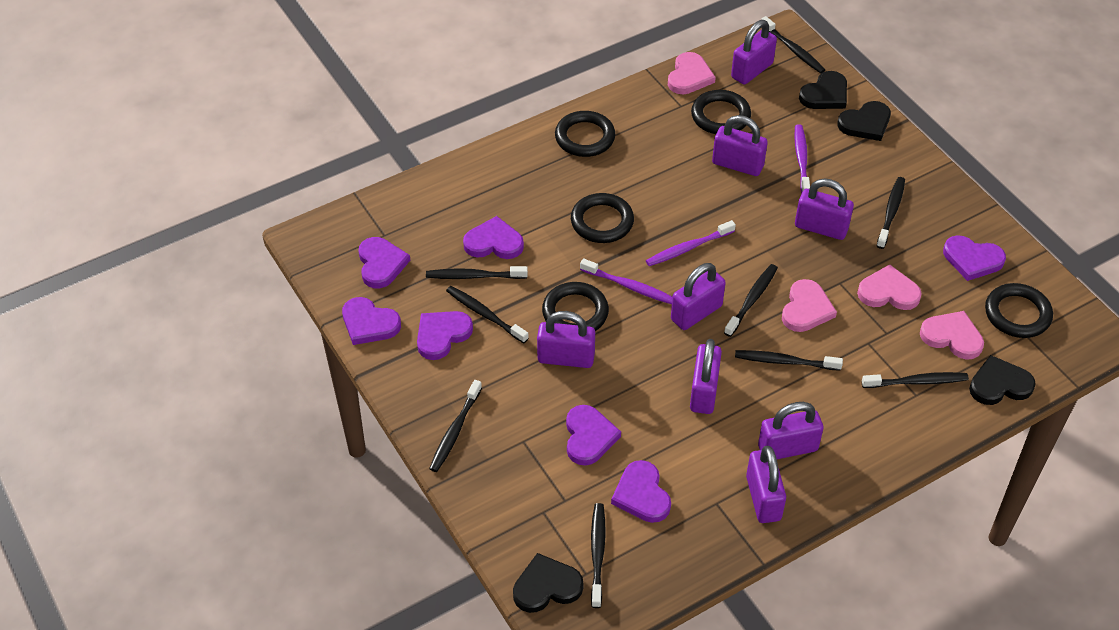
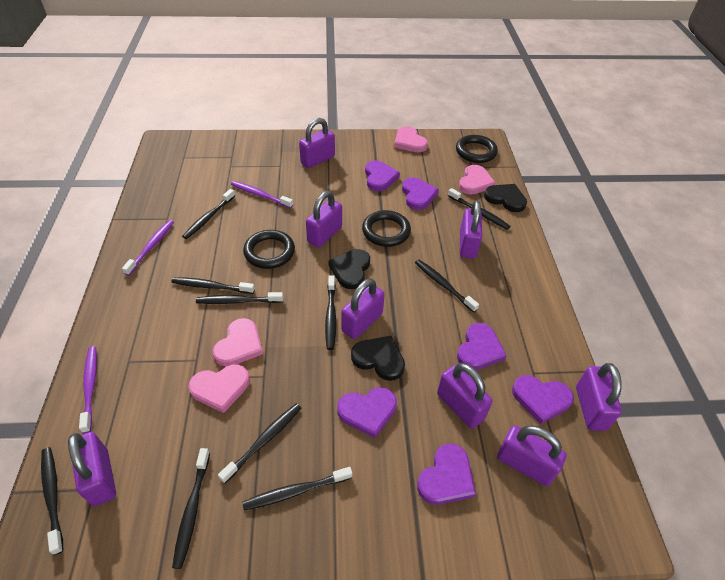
black heart: 4 -> 3
black ring: 5 -> 3
black toothbrush: 9 -> 10
purple heart: 7 -> 6

